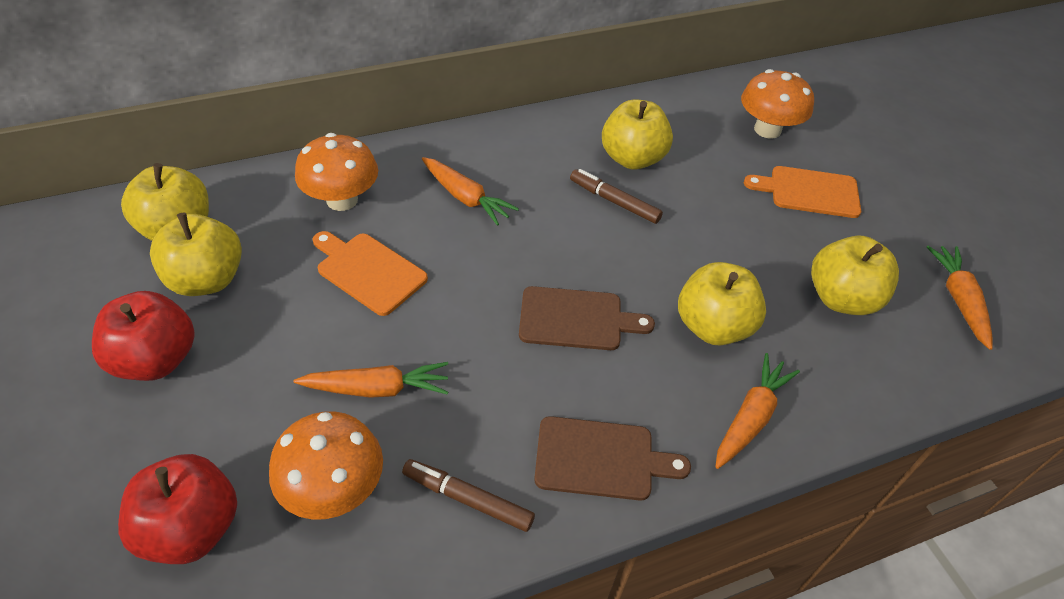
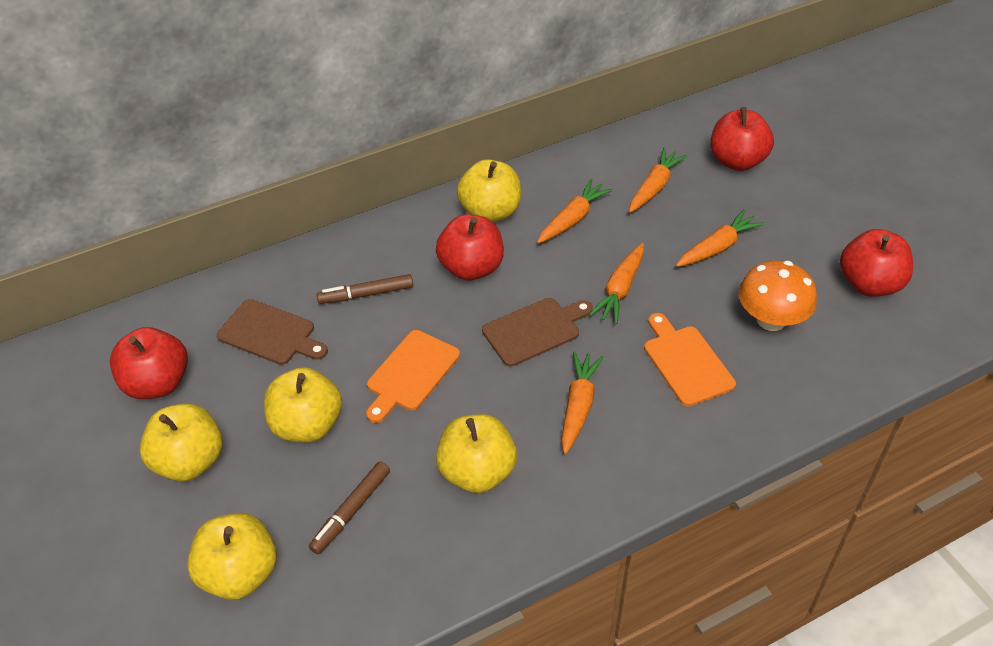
orange carrot: 4 -> 5
orange mushroom: 3 -> 1
red apple: 2 -> 4

